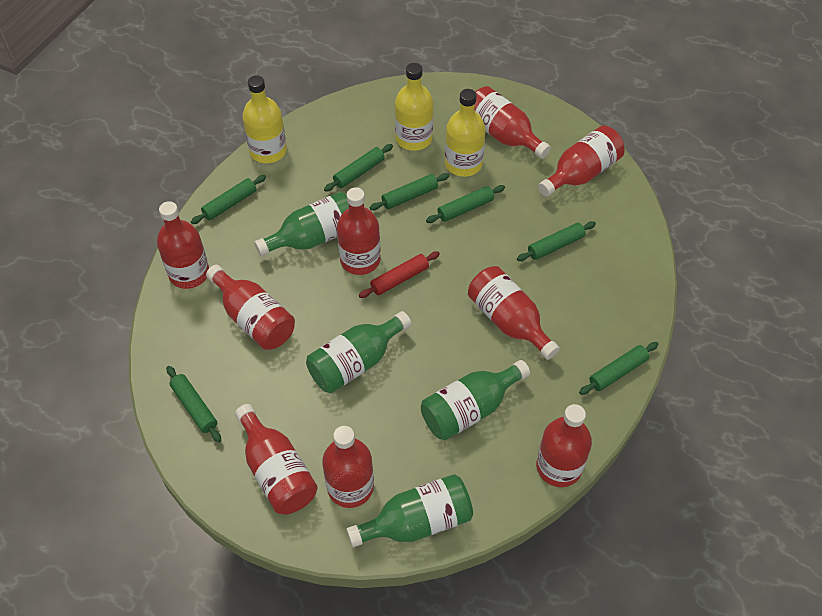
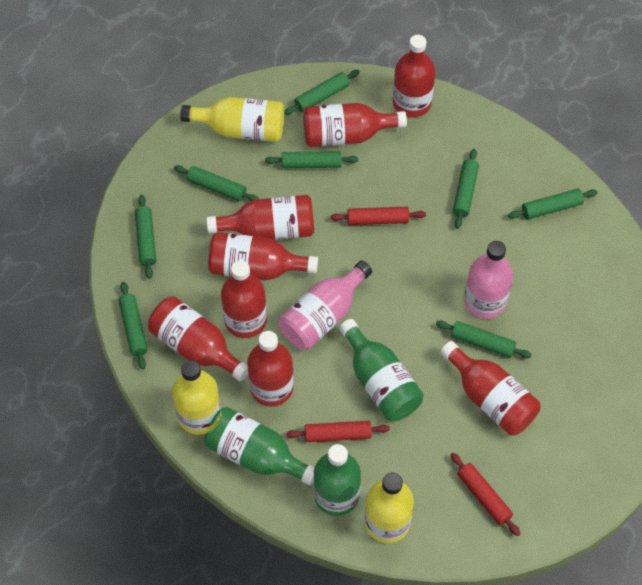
green bottle: 4 -> 3
green rolling pin: 7 -> 8
pink bottle: 0 -> 2
red bottle: 9 -> 8
red rolling pin: 1 -> 3

